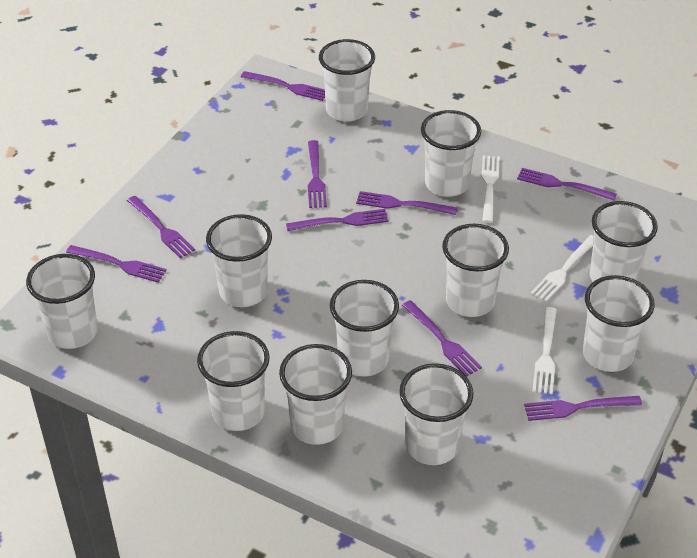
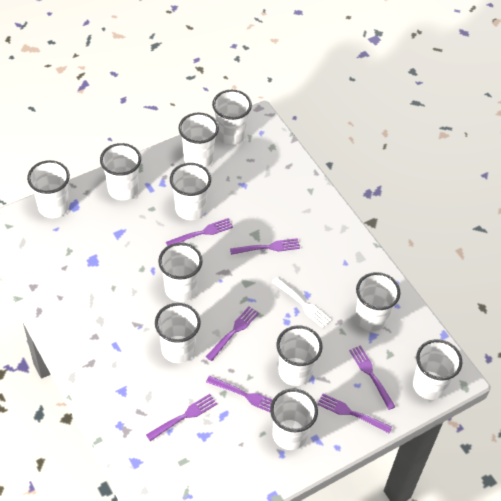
purple fork: 9 -> 7
white fork: 3 -> 1

